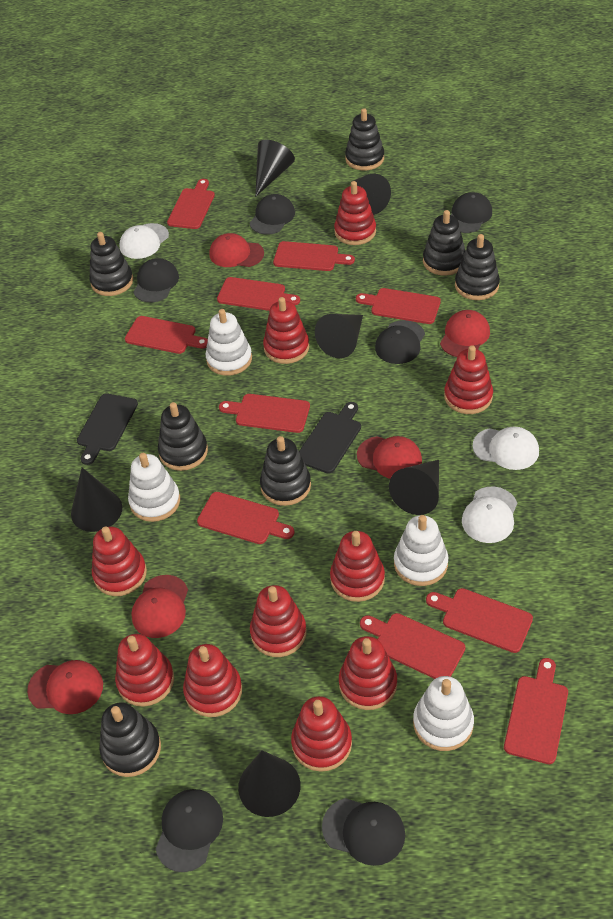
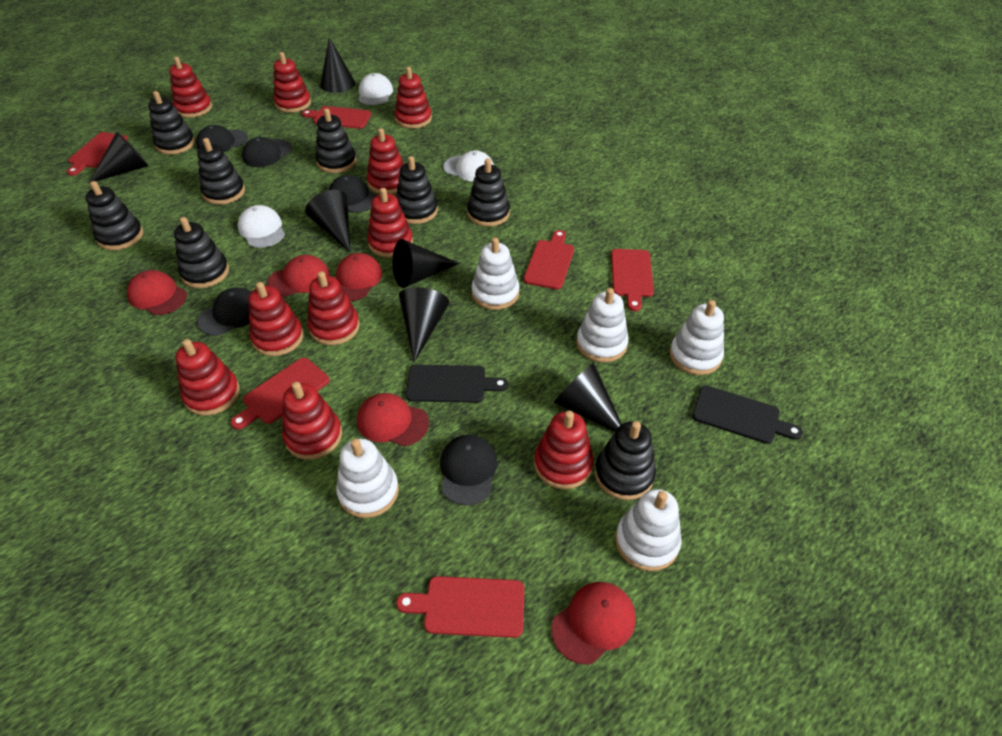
black cap: 6 -> 5
black stacking toy: 7 -> 8
red cutting board: 10 -> 6
white stacking toy: 4 -> 5

